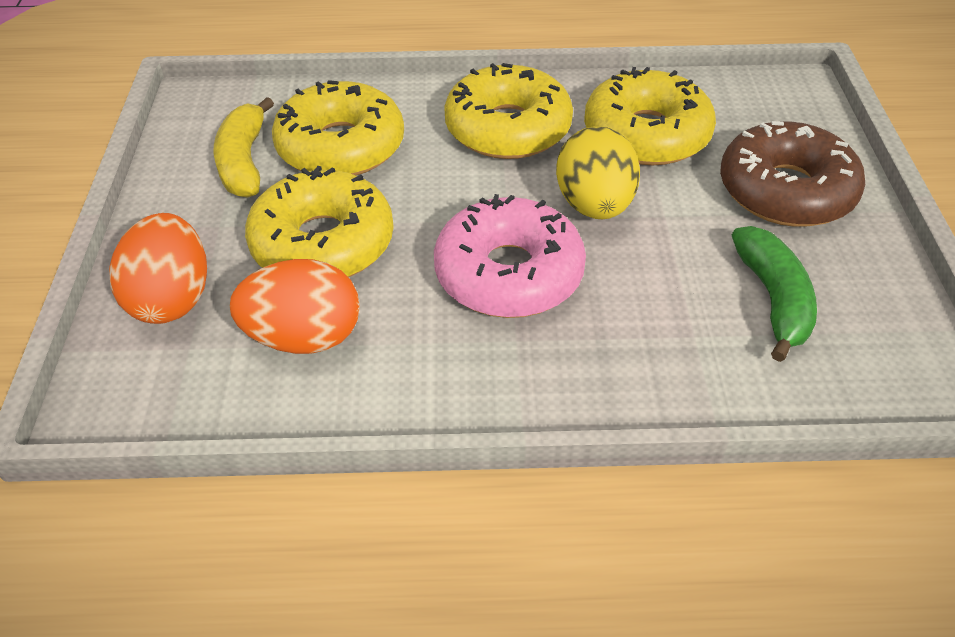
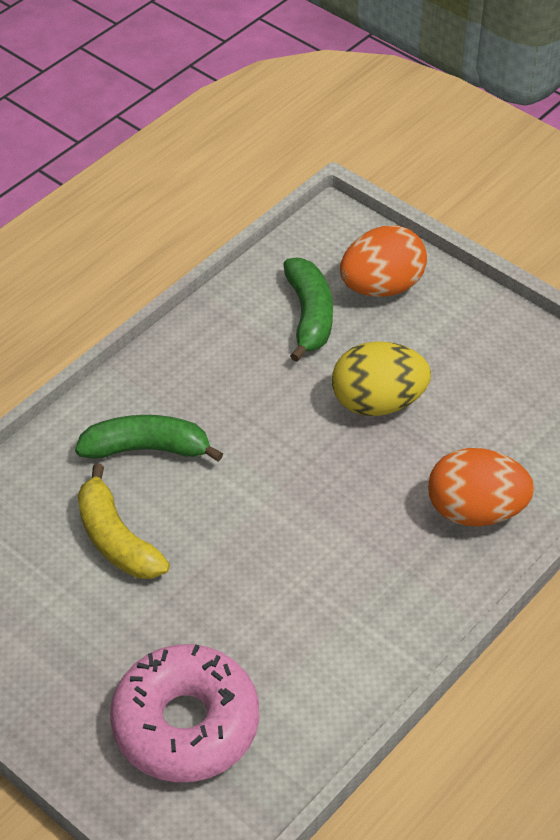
brown donut: 1 -> 0
green banana: 1 -> 2
yellow donut: 4 -> 0

